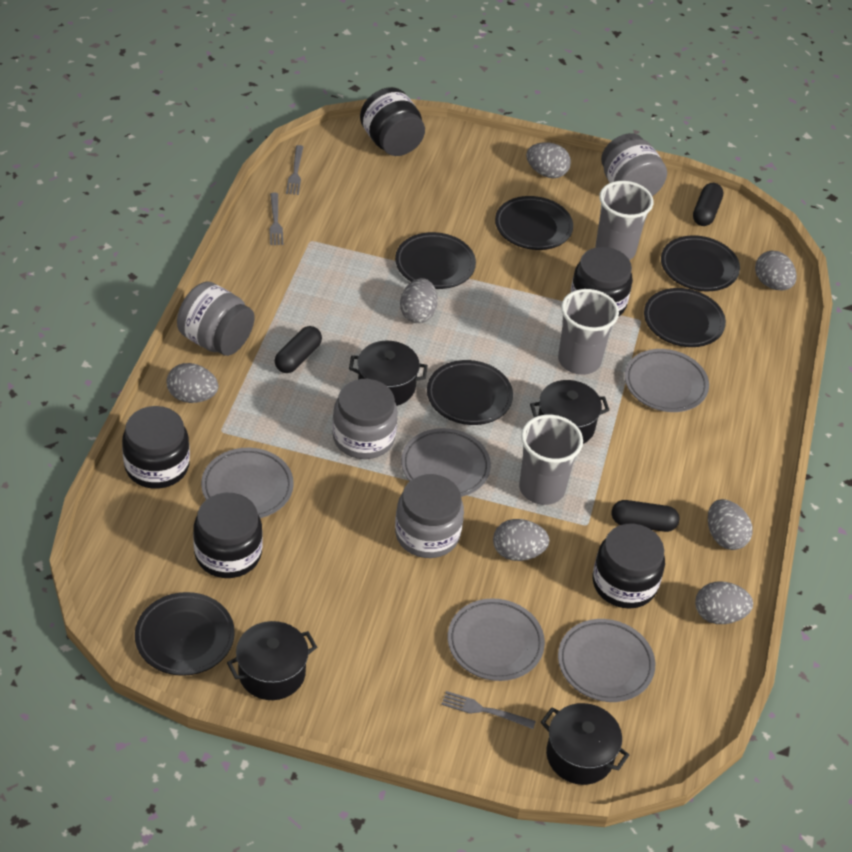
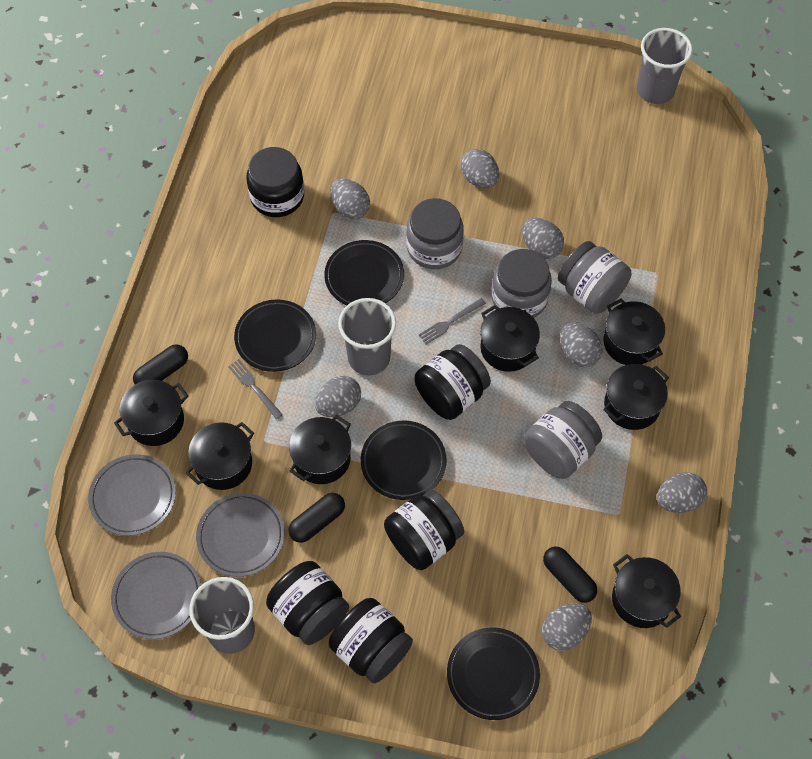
black plate: 6 -> 4
black pot: 4 -> 7
grey fork: 3 -> 2
grey plate: 5 -> 3

